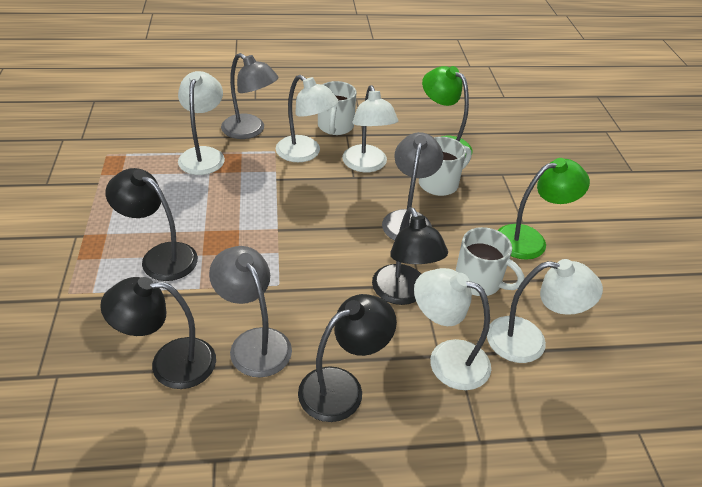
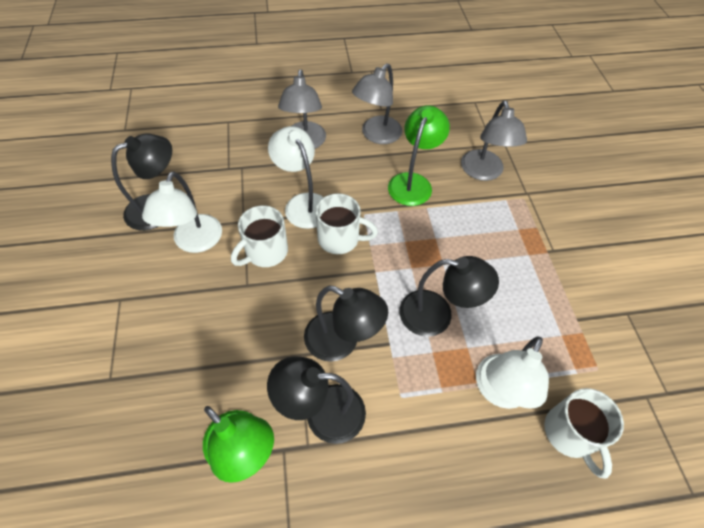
white lamp: 5 -> 3

